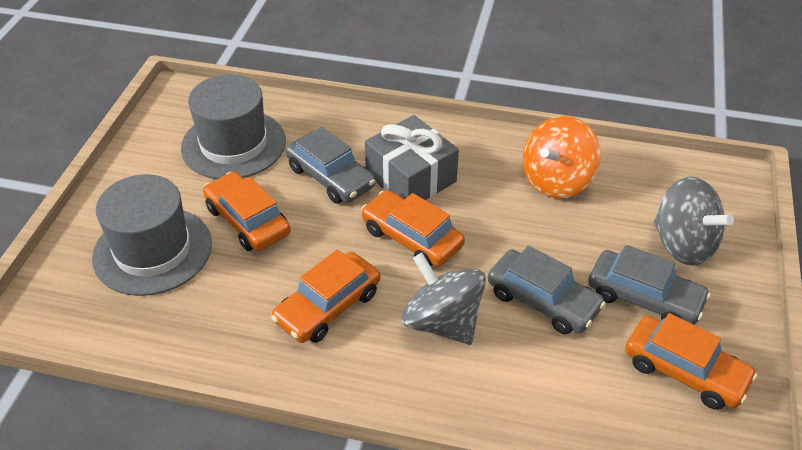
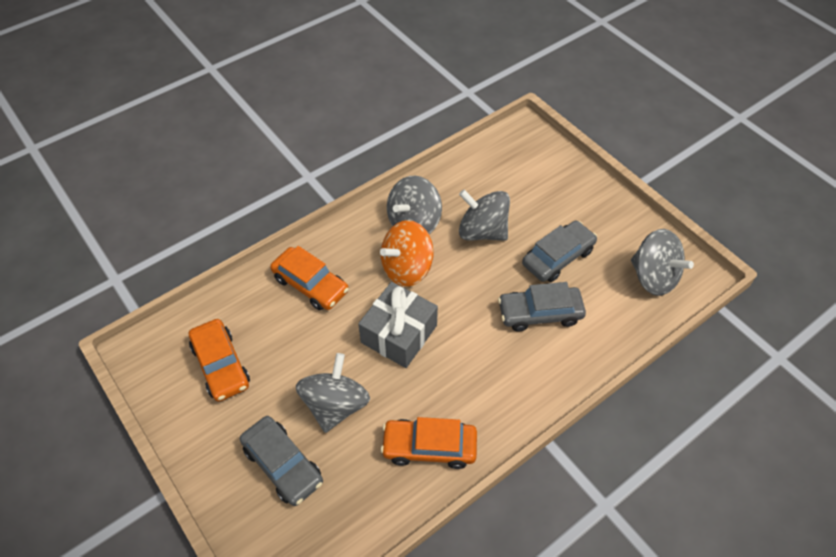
grey hat: 2 -> 0
grey spinning top: 2 -> 4
orange car: 4 -> 3

